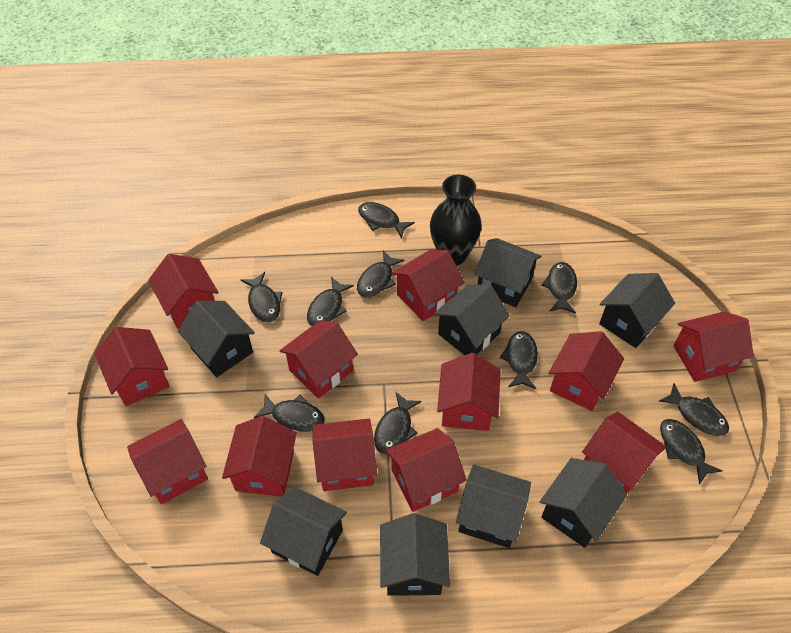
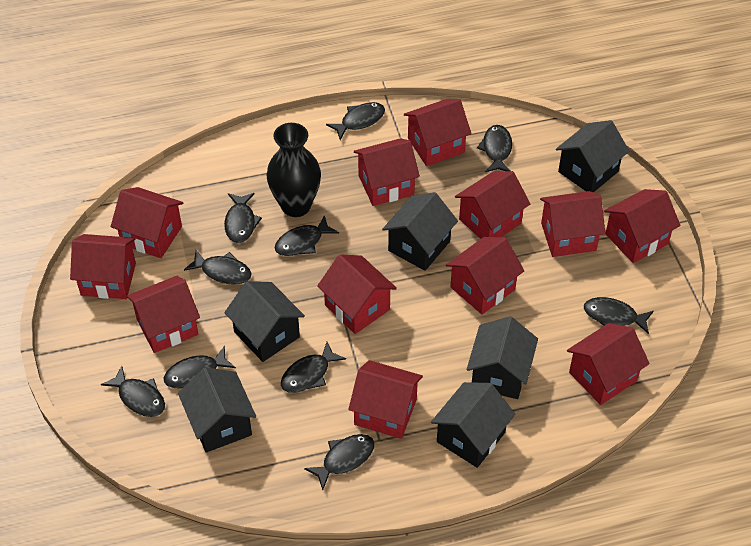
black house: 8 -> 6

